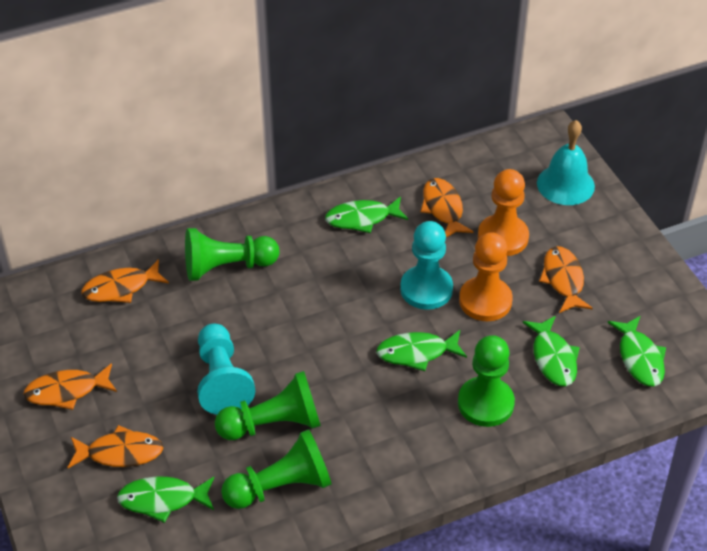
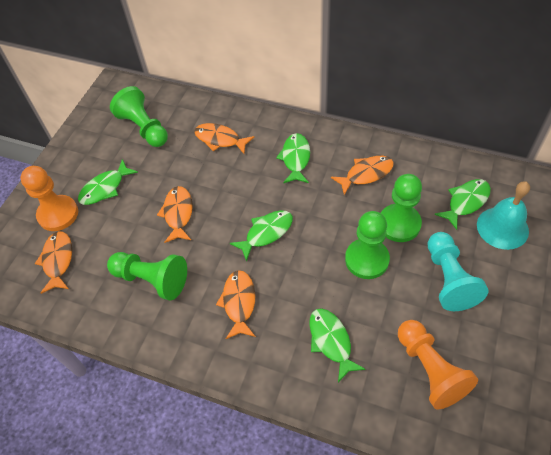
turquoise pawn: 2 -> 1

